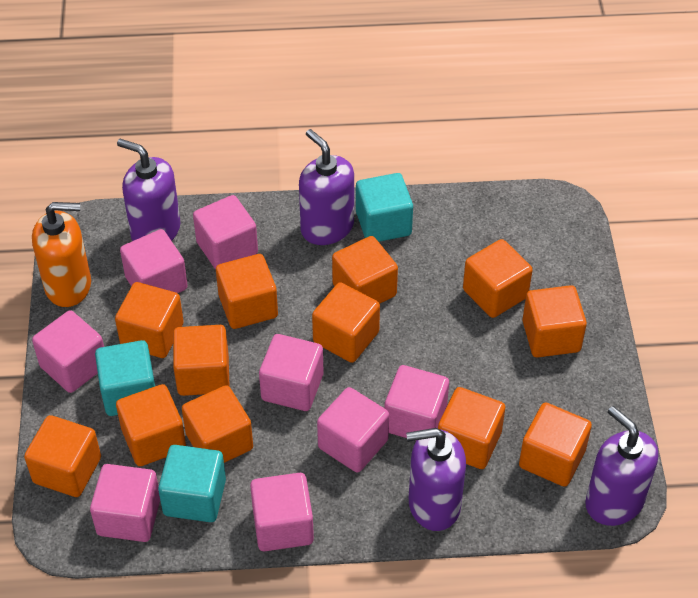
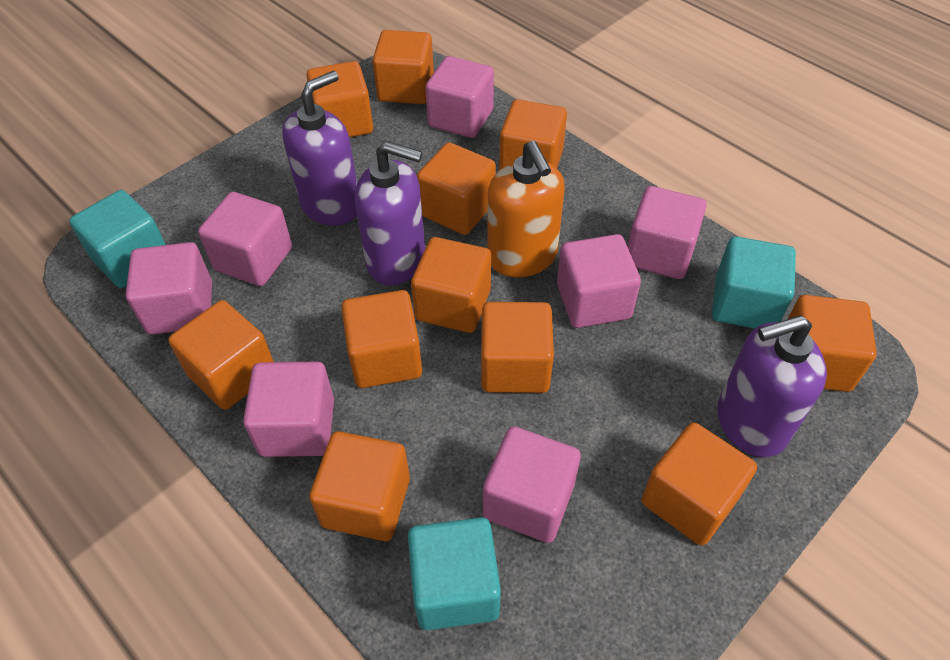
orange cube: 12 -> 11
pink cube: 8 -> 7
purple soap dispenser: 4 -> 3

